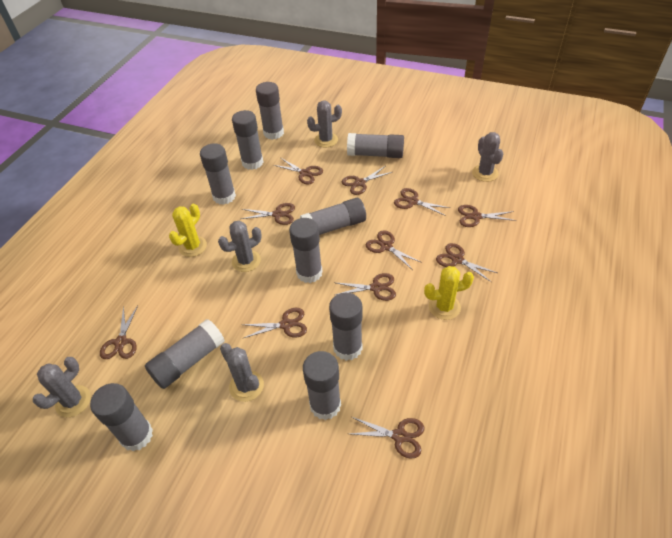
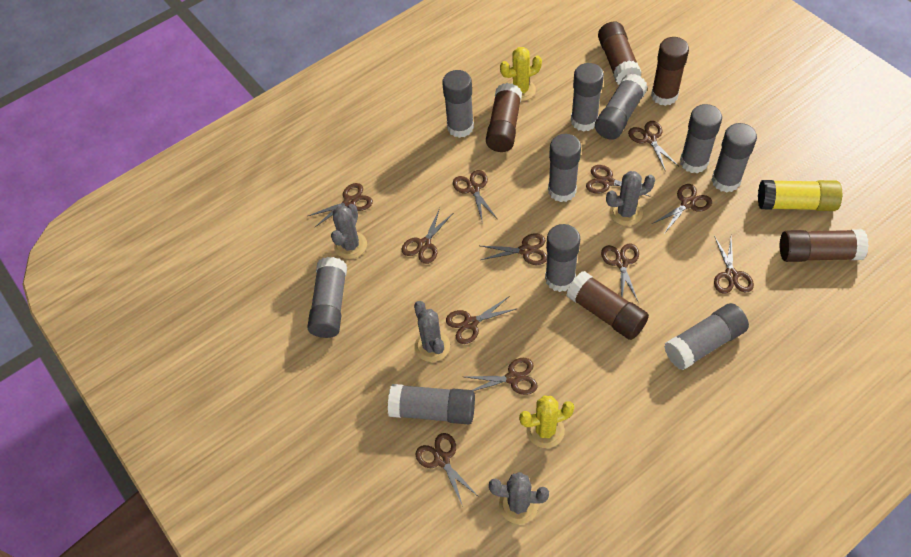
brown glue stick: 0 -> 5
brown scissors: 11 -> 12
grey cactus: 5 -> 4
yellow glue stick: 0 -> 1

